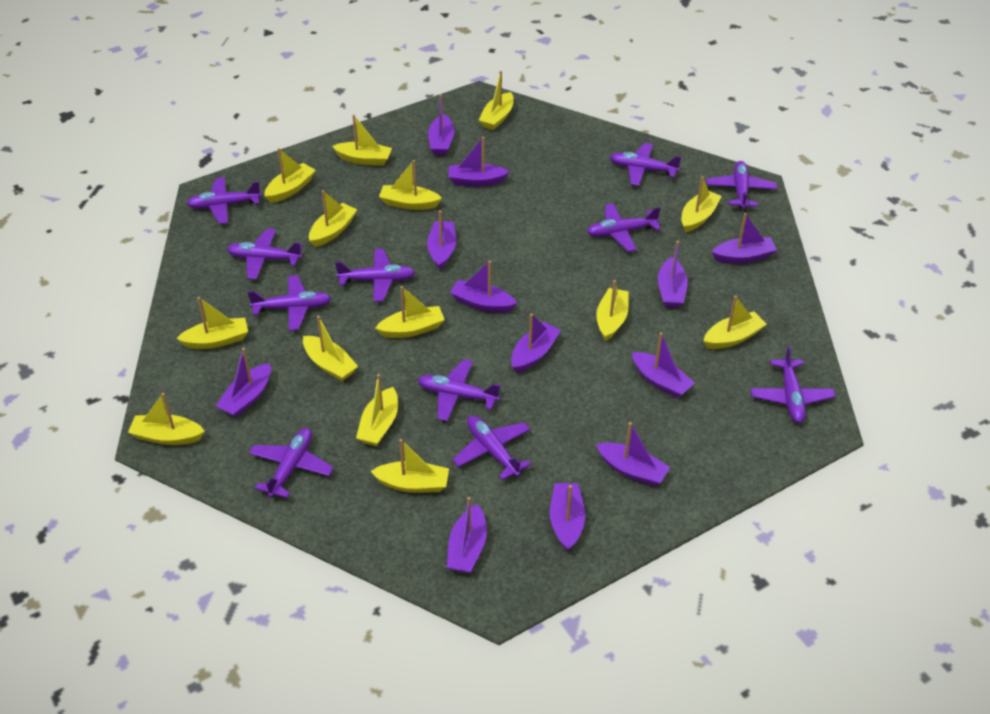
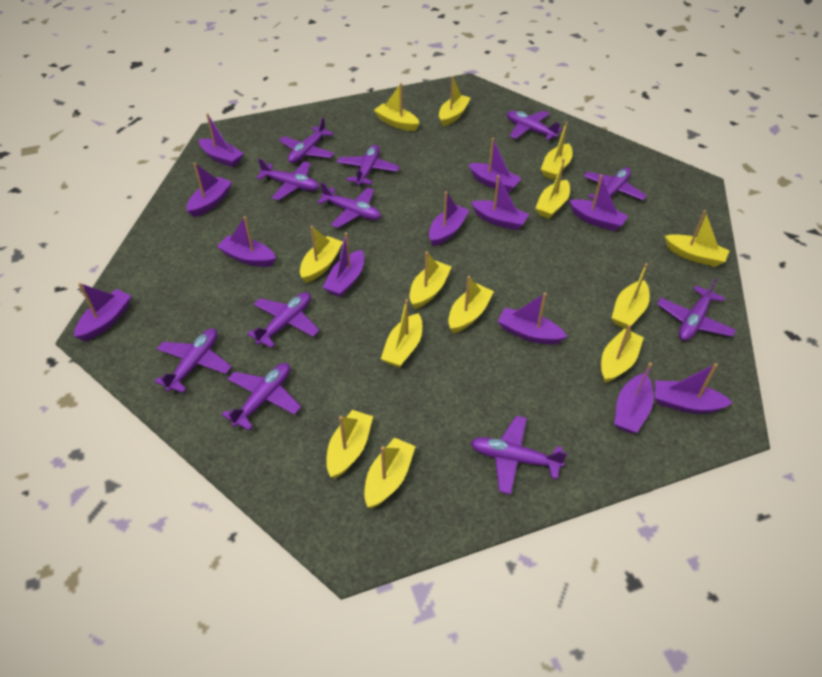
yellow boat: 14 -> 13

